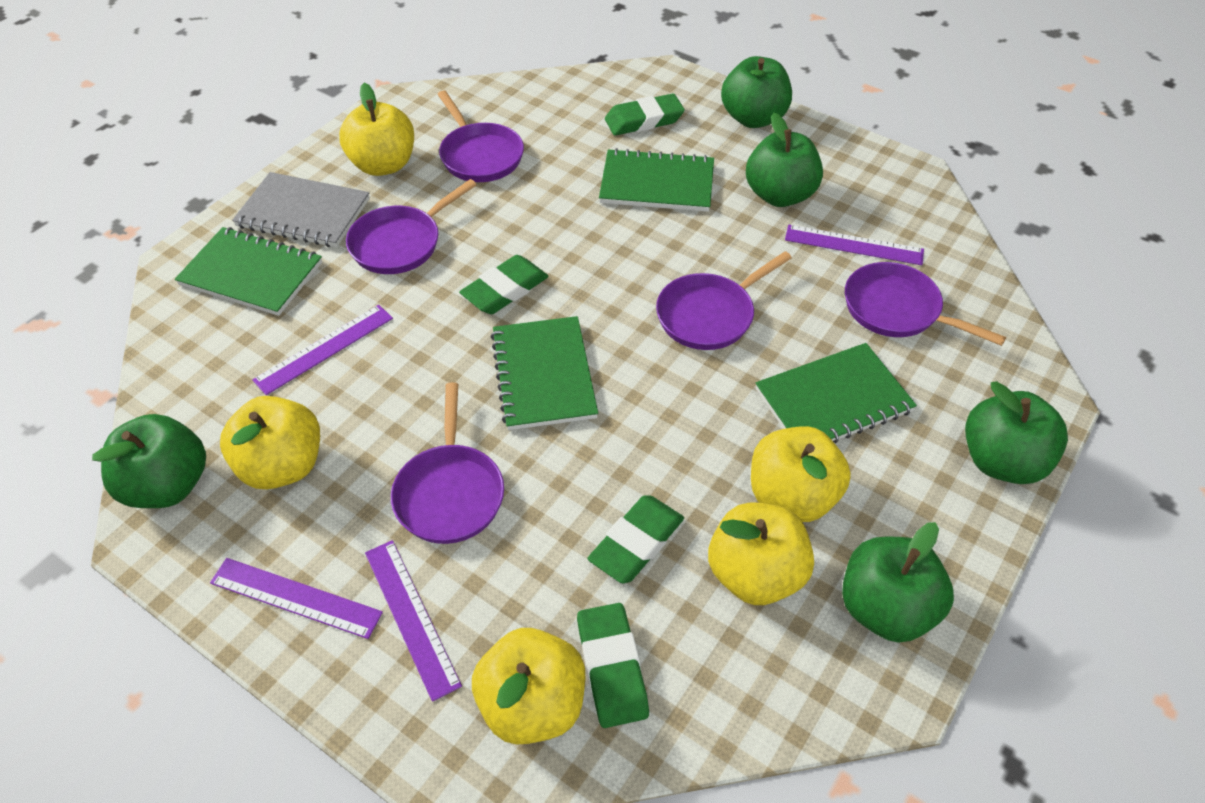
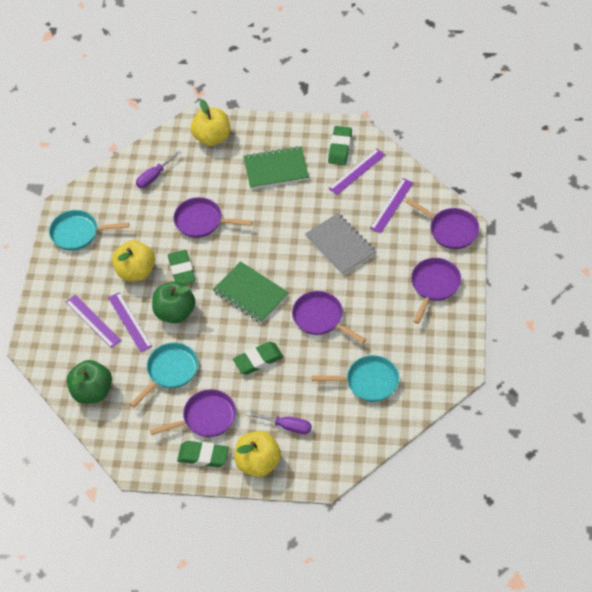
green apple: 5 -> 2
green notebook: 4 -> 2
purple screwdriver: 0 -> 2
turquoise pan: 0 -> 3
yellow apple: 5 -> 3

